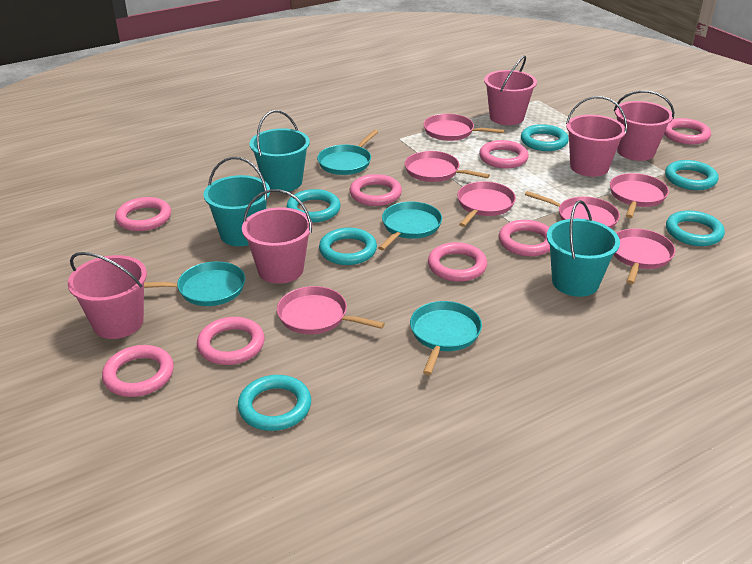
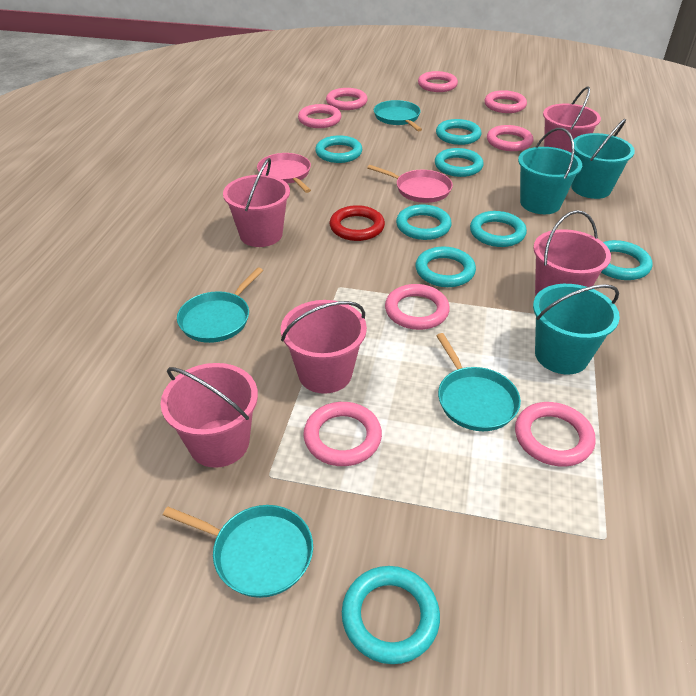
pink pan: 7 -> 2
red ring: 0 -> 1
turquoise ring: 6 -> 8

